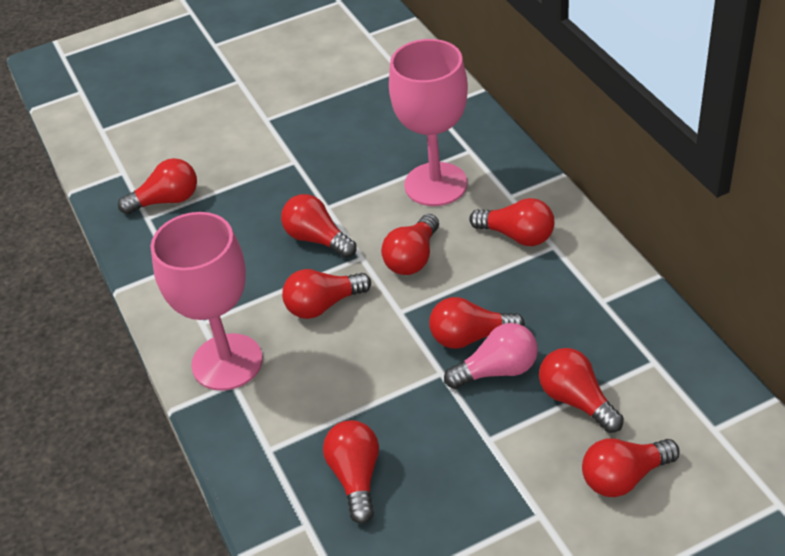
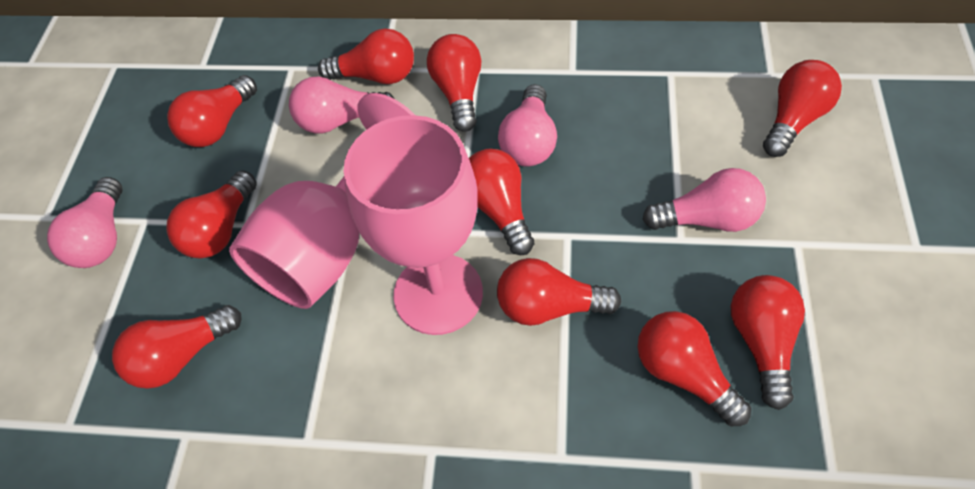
pink light bulb: 1 -> 4
red light bulb: 9 -> 10

